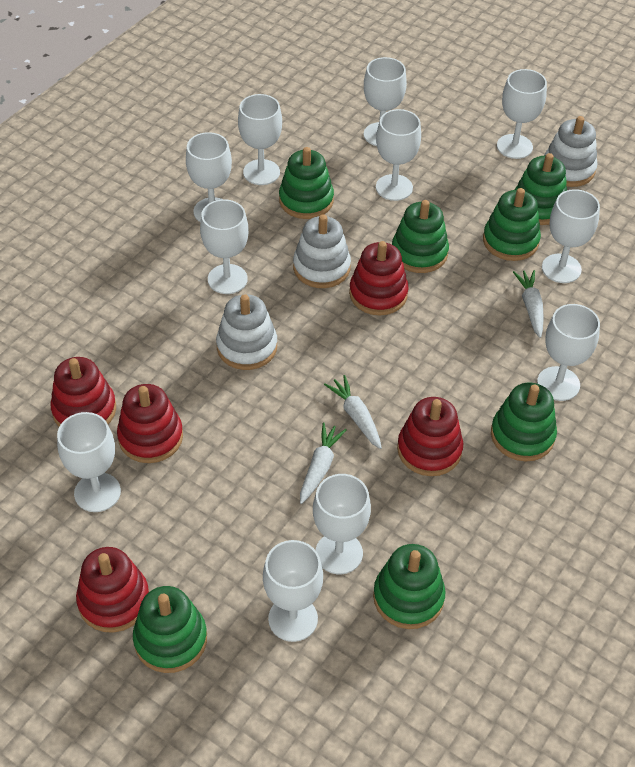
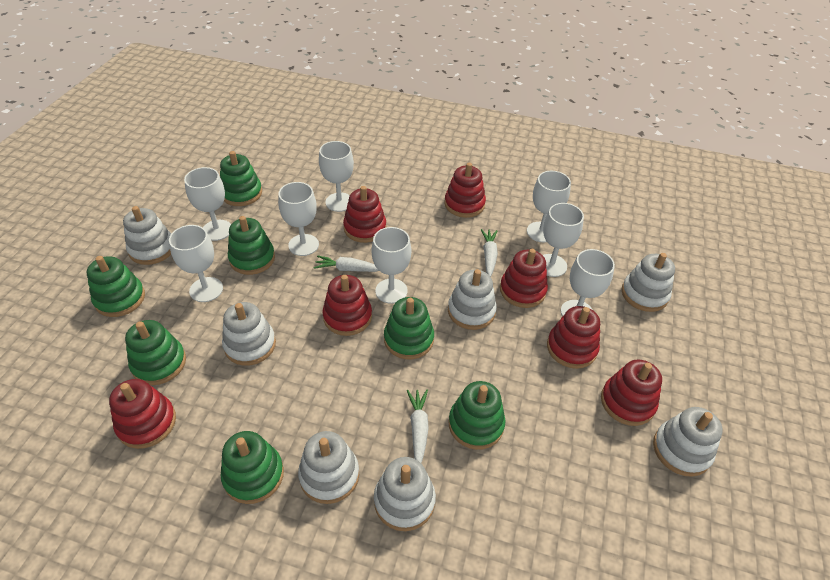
red stacking toy: 5 -> 7
white goblet: 11 -> 8
white stacking toy: 3 -> 7

